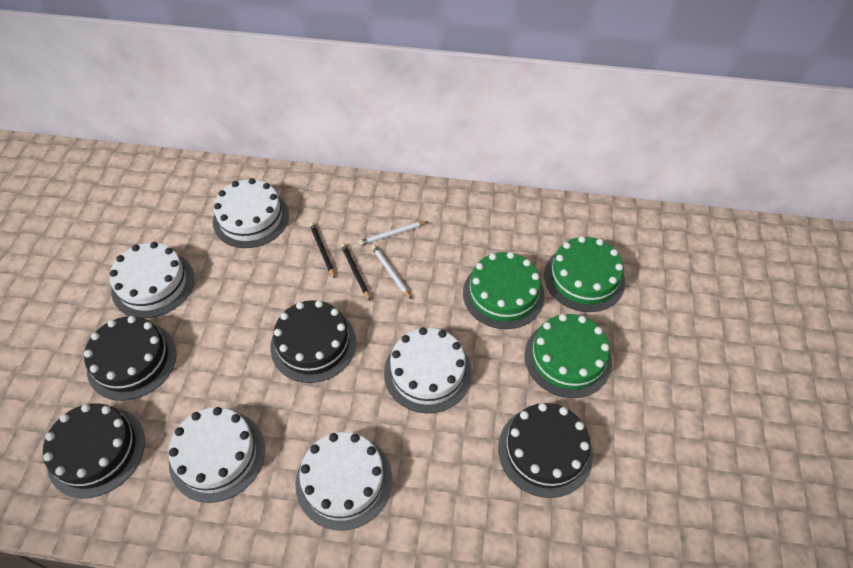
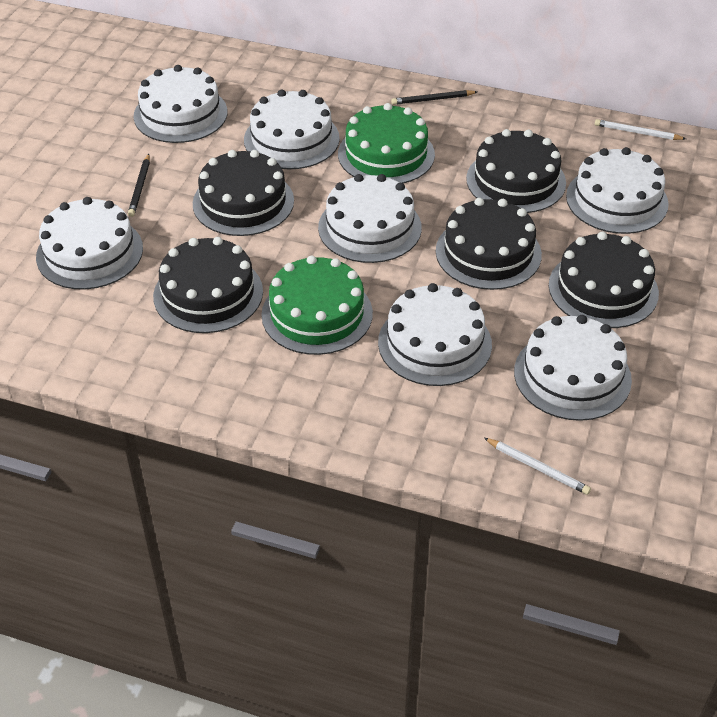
black cake: 4 -> 5
green cake: 3 -> 2
white cake: 5 -> 7

